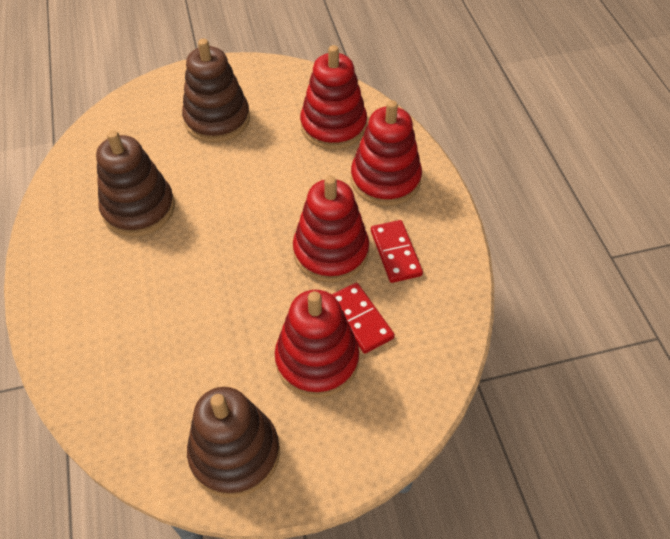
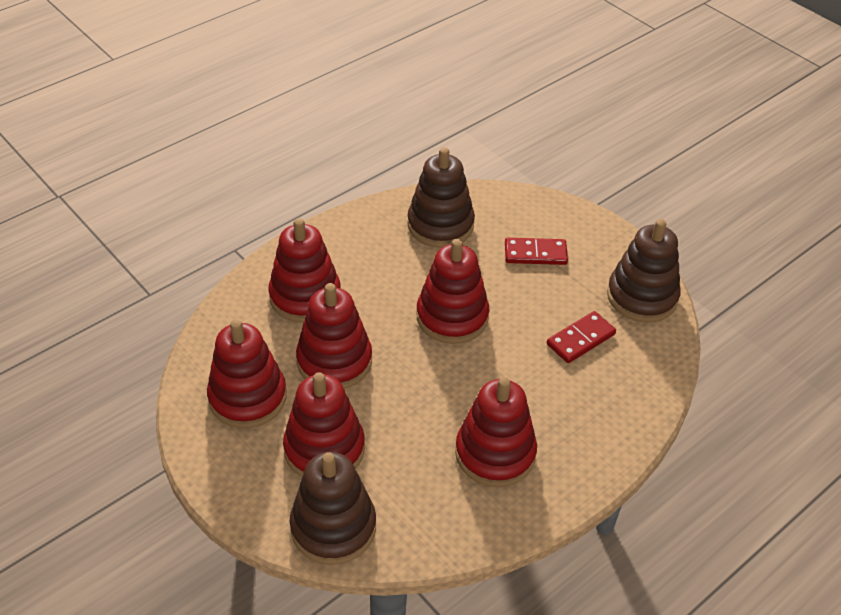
red stacking toy: 4 -> 6

